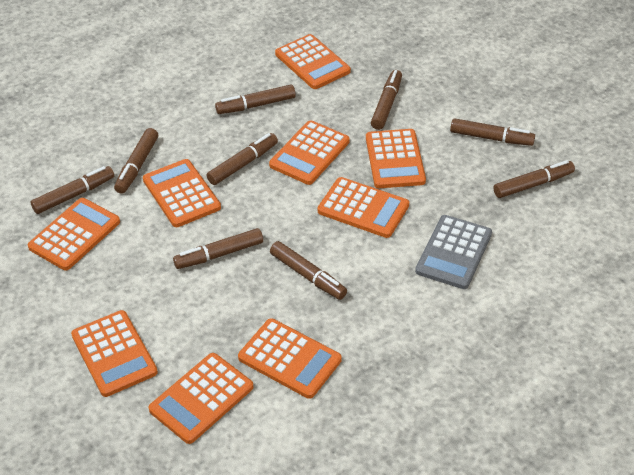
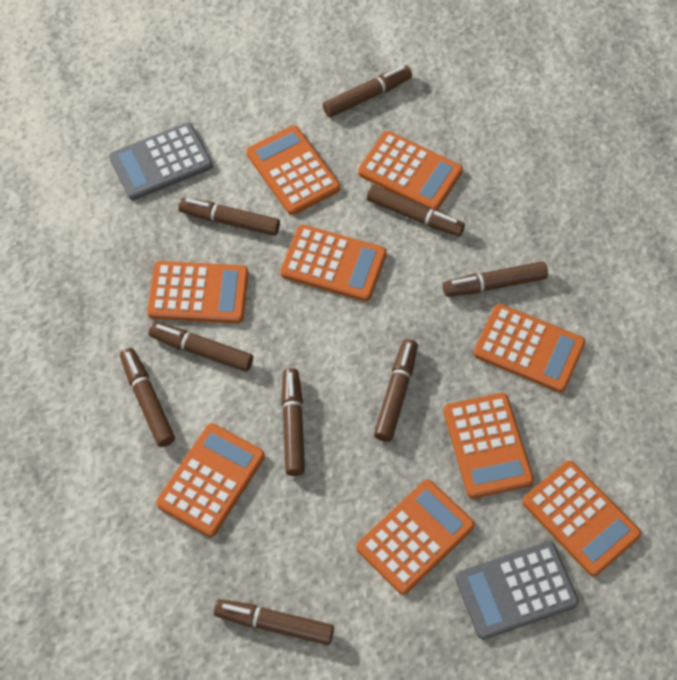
grey calculator: 1 -> 2

